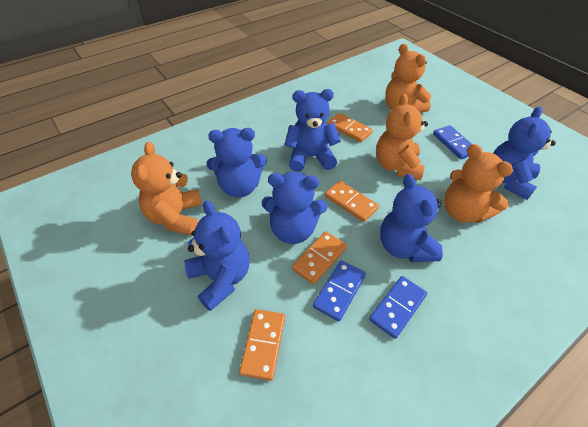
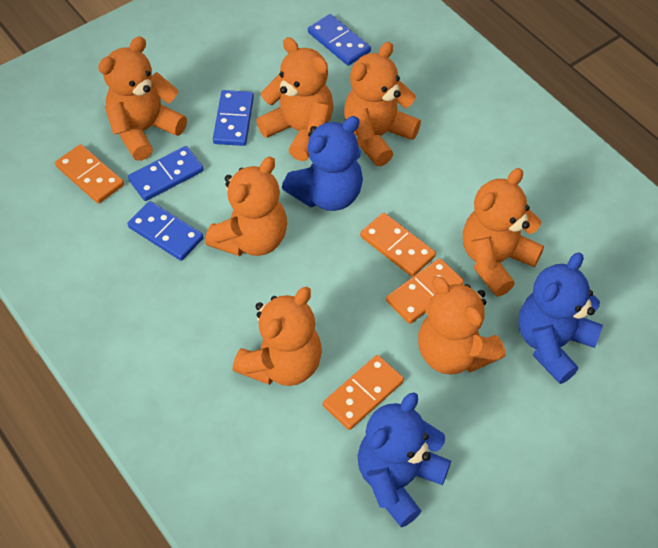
blue domino: 3 -> 4
blue teddy bear: 6 -> 3
orange teddy bear: 4 -> 7

